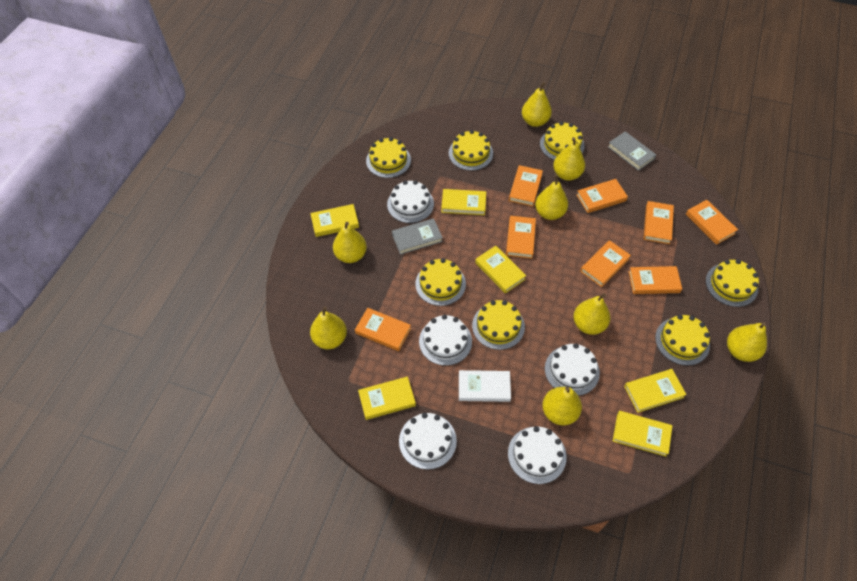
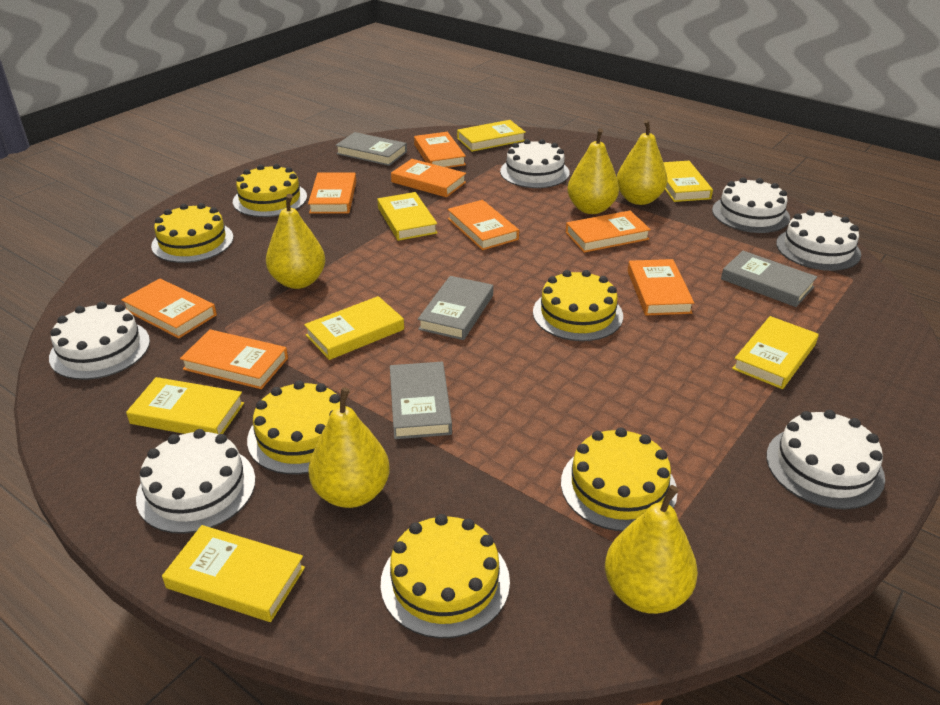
grey book: 2 -> 4
white book: 1 -> 0
white cake: 5 -> 6
yellow book: 6 -> 7
yellow cake: 7 -> 6
yellow pear: 8 -> 5

